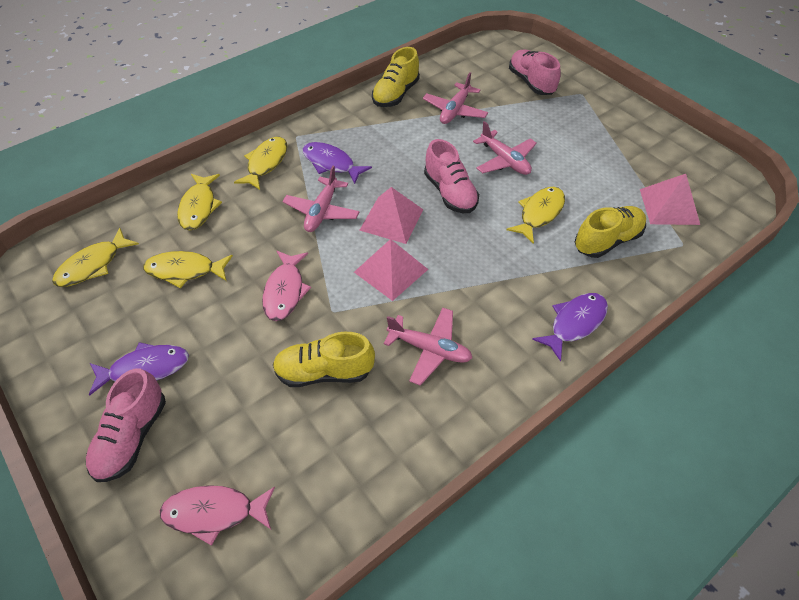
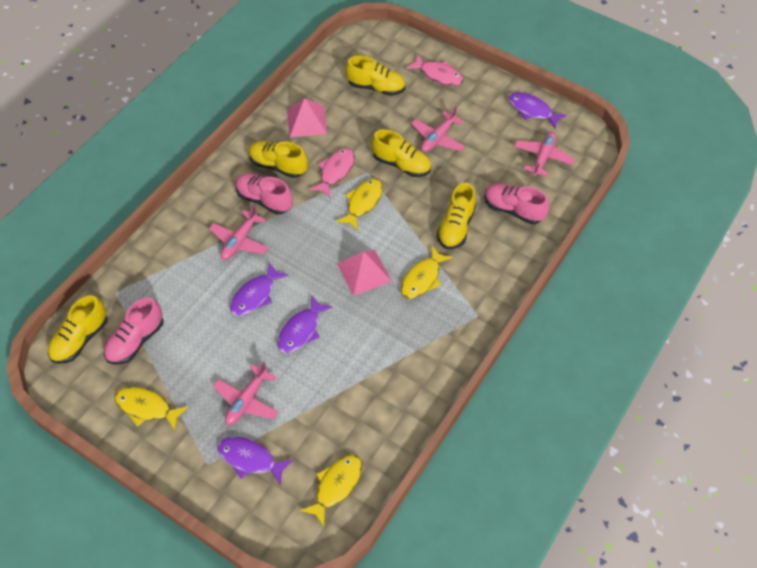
pink pyramid: 3 -> 2
purple fish: 3 -> 4
yellow fish: 5 -> 4
yellow shoe: 3 -> 5

